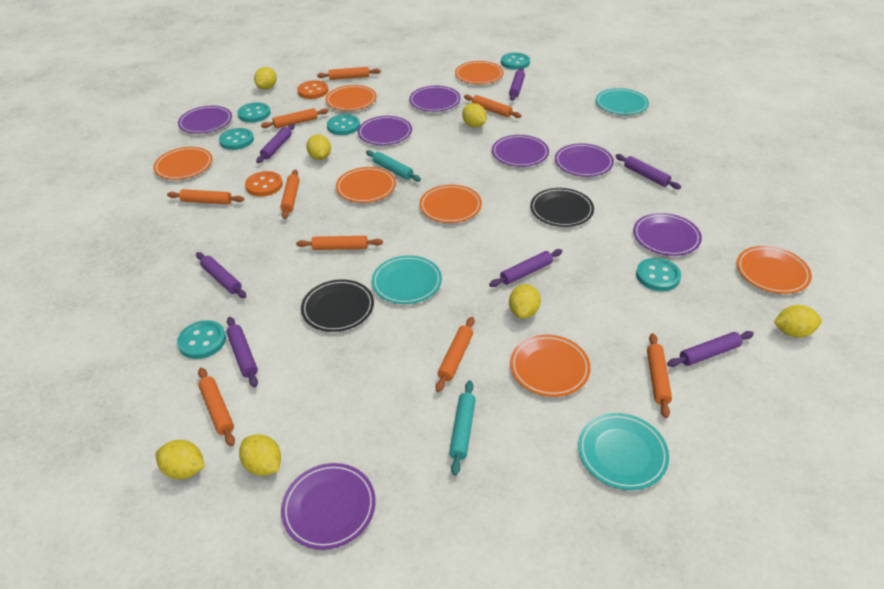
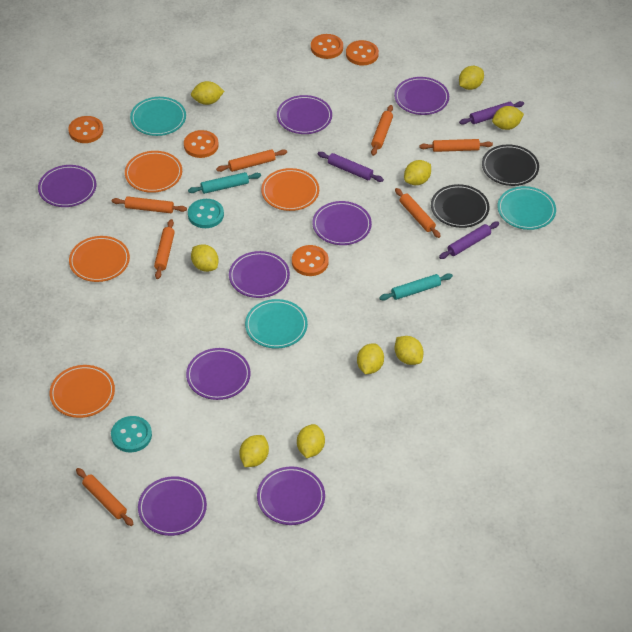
orange button: 2 -> 5
orange plate: 7 -> 4
orange rolling pin: 9 -> 7
purple plate: 7 -> 8
purple rolling pin: 7 -> 3
turquoise button: 6 -> 2
yellow lemon: 7 -> 9

